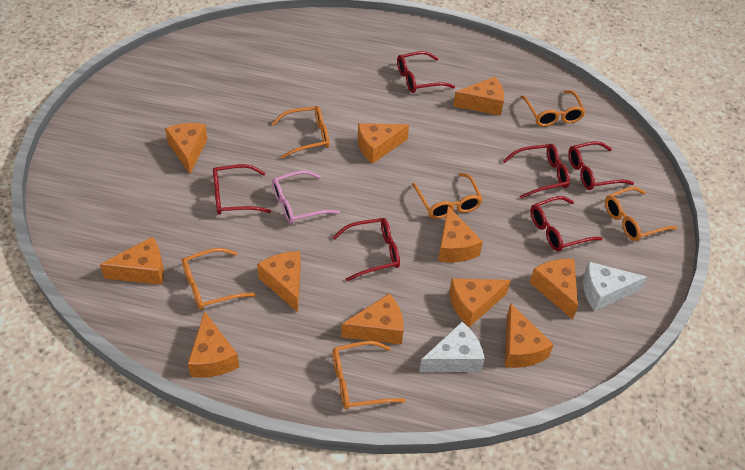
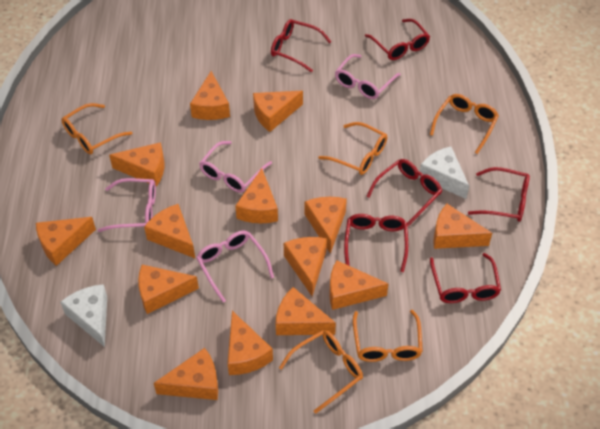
orange cheese: 11 -> 14
orange glasses: 6 -> 5
pink glasses: 1 -> 4

